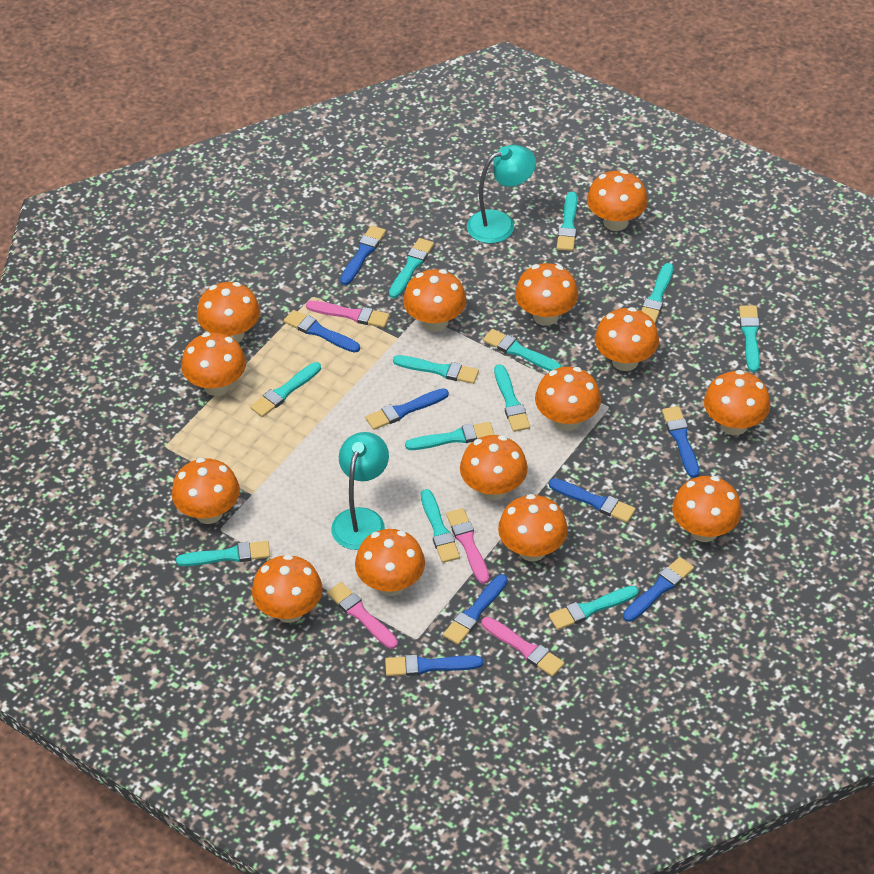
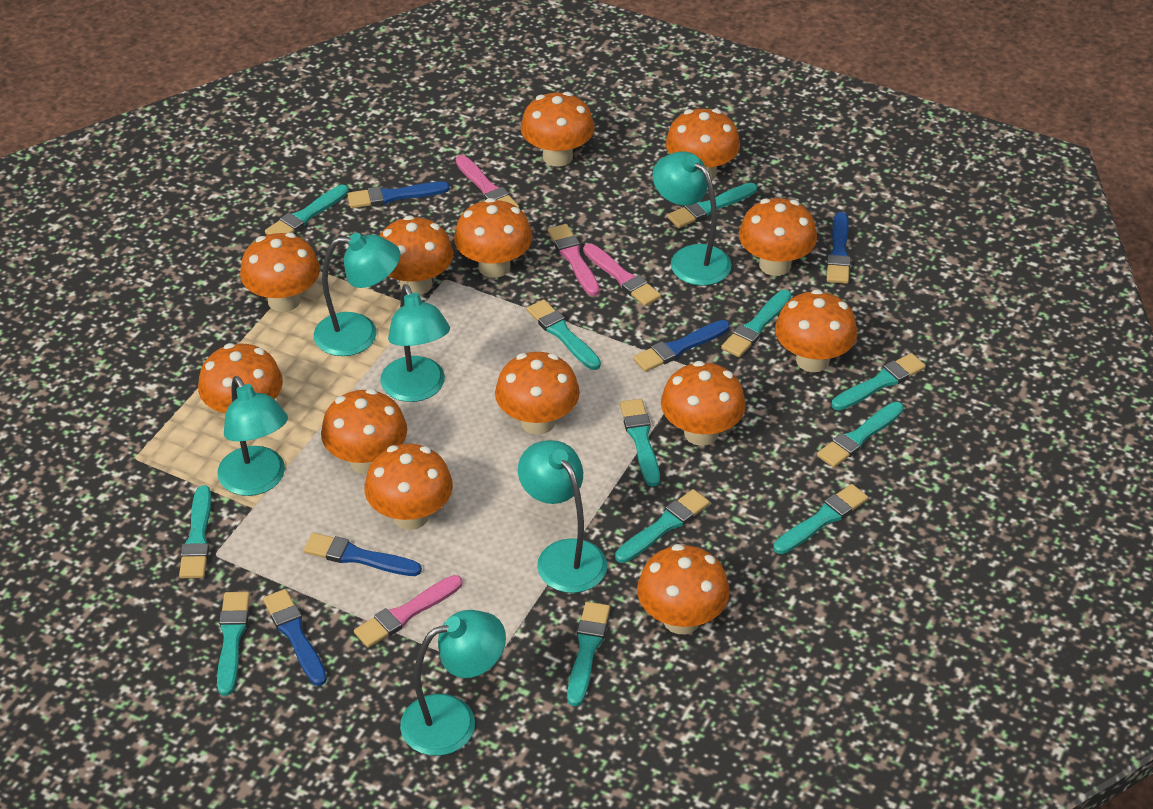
blue brush: 8 -> 5
orange mushroom: 14 -> 13
turquoise lamp: 2 -> 6

